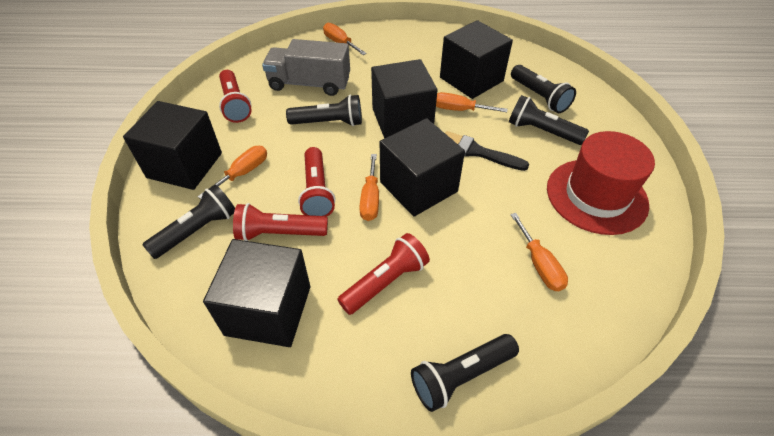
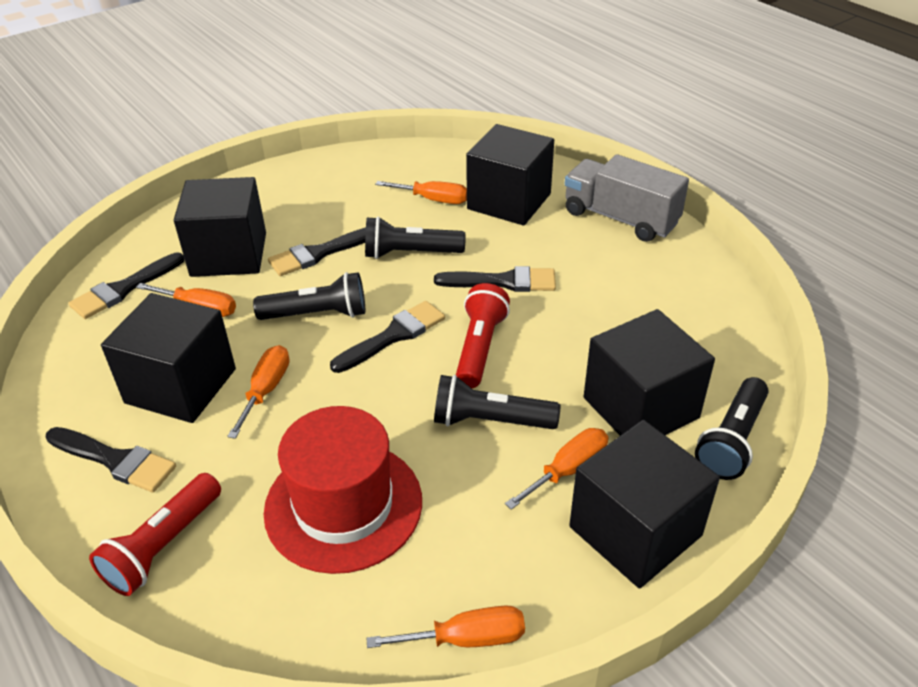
black brush: 1 -> 5
black flashlight: 5 -> 4
red flashlight: 4 -> 2

